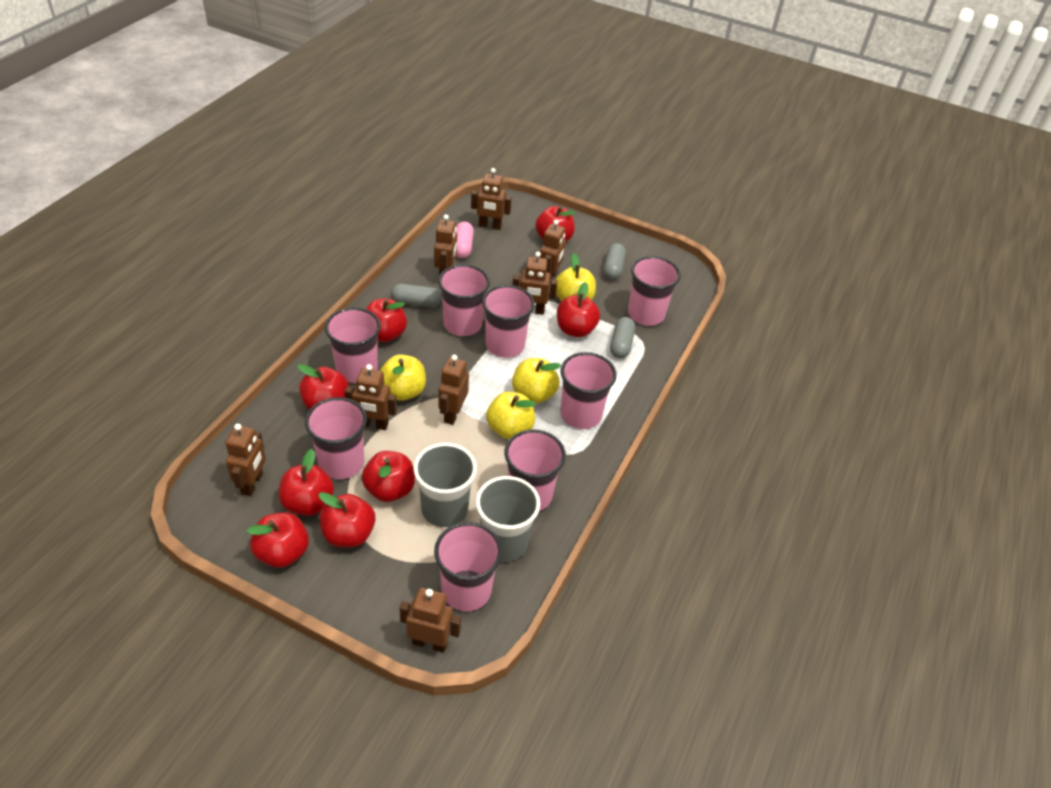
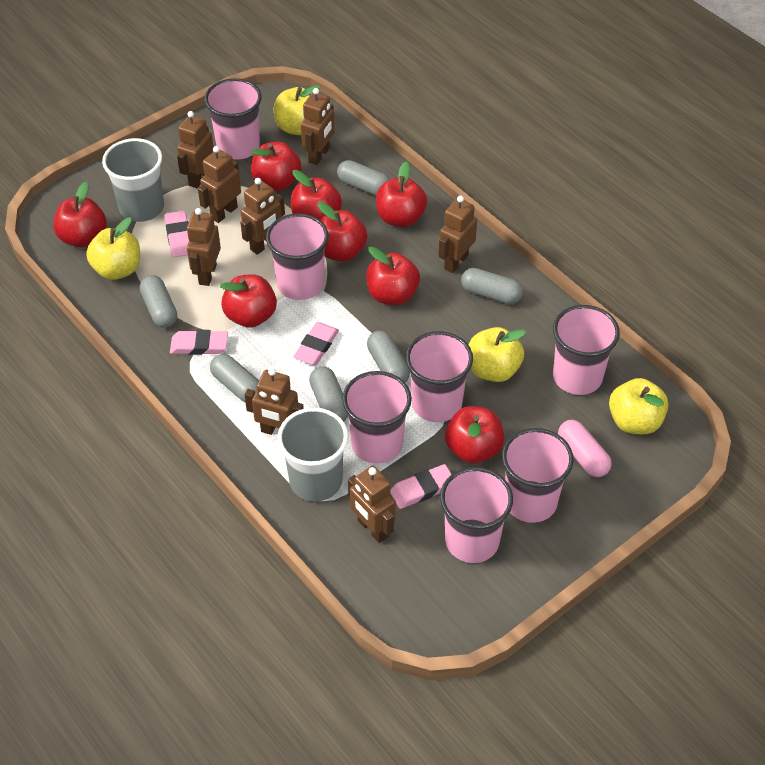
grey capsule: 3 -> 6
pink cup: 8 -> 7
pink eraser: 0 -> 4

